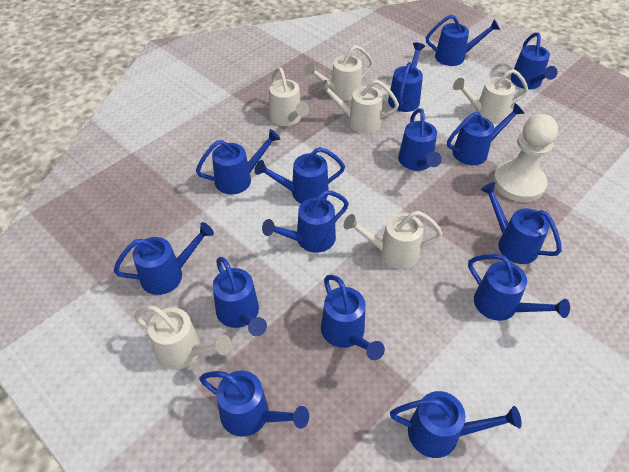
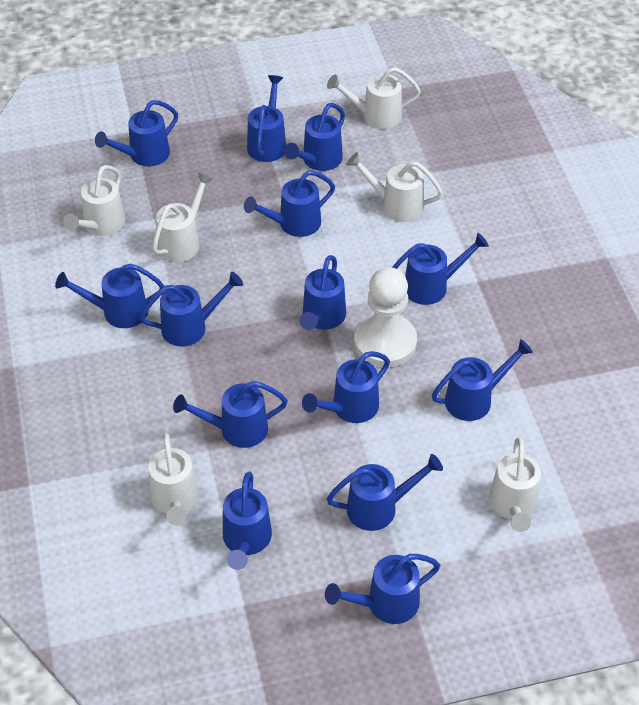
blue watering can: 15 -> 14

